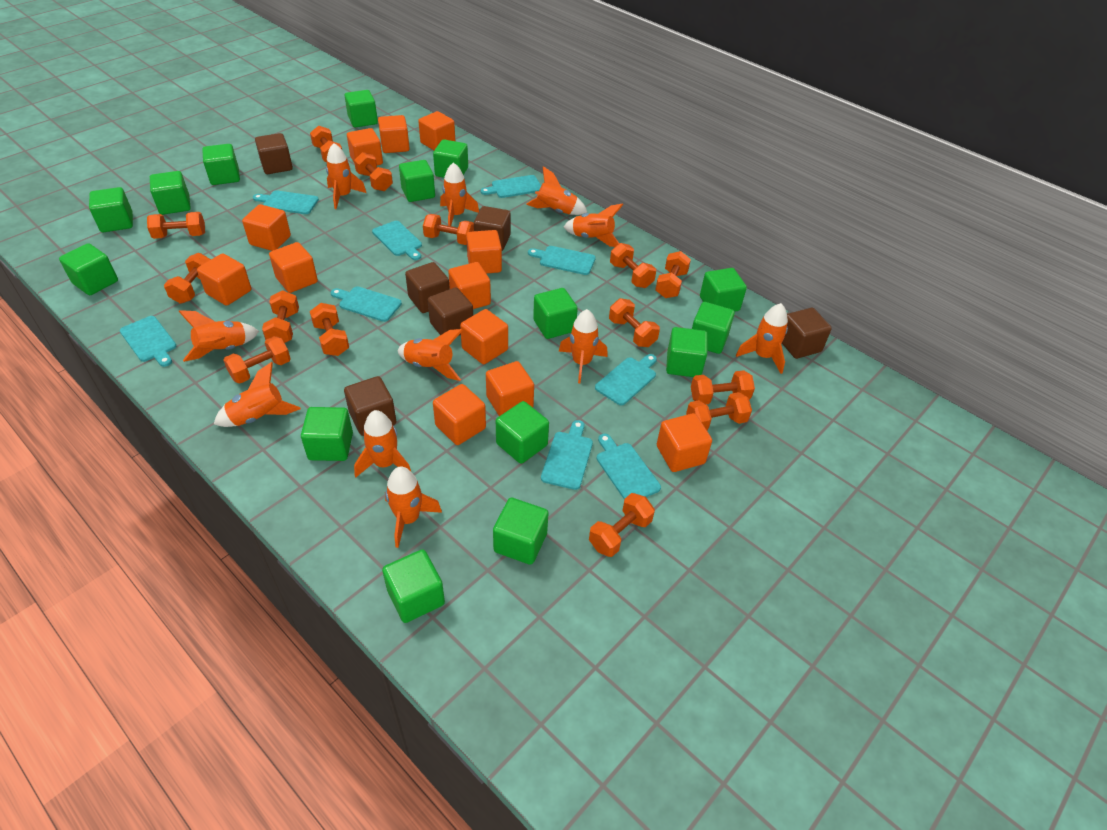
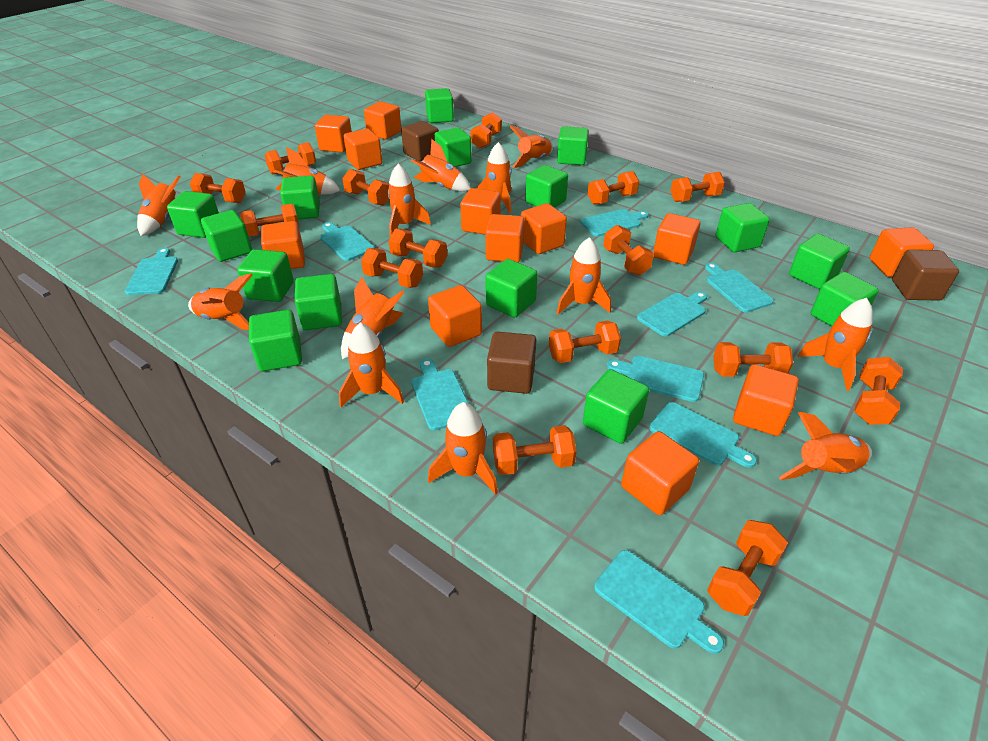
brown cube: 6 -> 3
orange dumbbell: 14 -> 15
orange rocket: 11 -> 13

